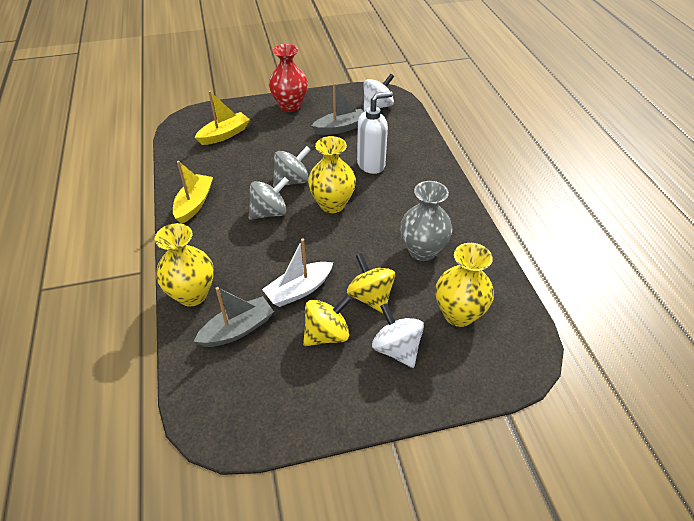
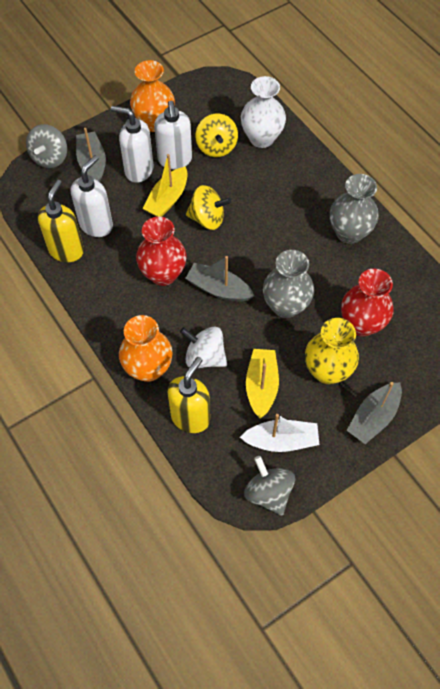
grey boat: 2 -> 3
grey vase: 1 -> 2
orange vase: 0 -> 2
red vase: 1 -> 2
white soap dispenser: 1 -> 3
white spinning top: 2 -> 1
white vase: 0 -> 1
yellow soap dispenser: 0 -> 2
yellow vase: 3 -> 1

